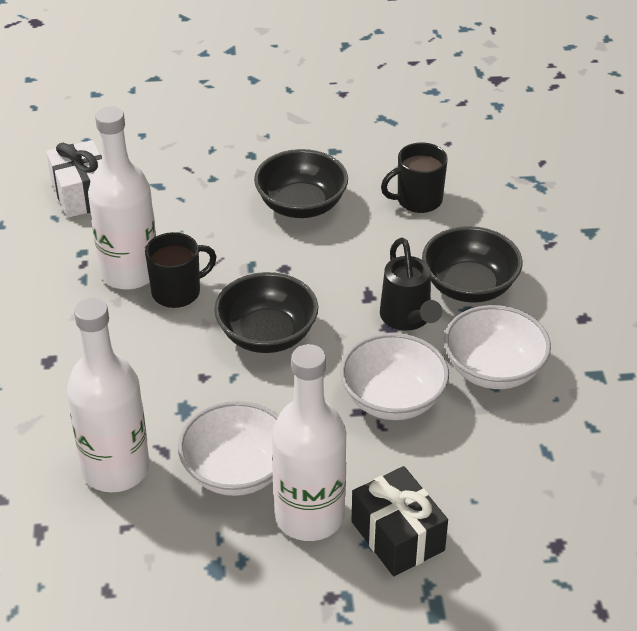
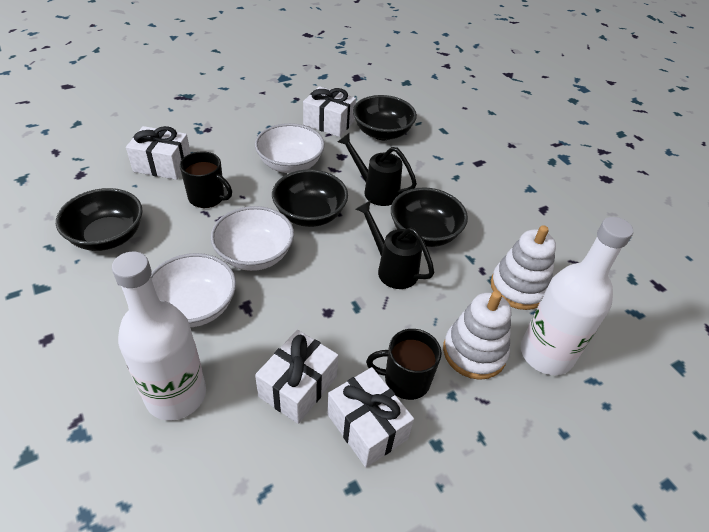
black bowl: 3 -> 4
black gift: 1 -> 0
black watering can: 1 -> 2
white bottle: 3 -> 2
white gift: 1 -> 4
white stacking toy: 0 -> 2

